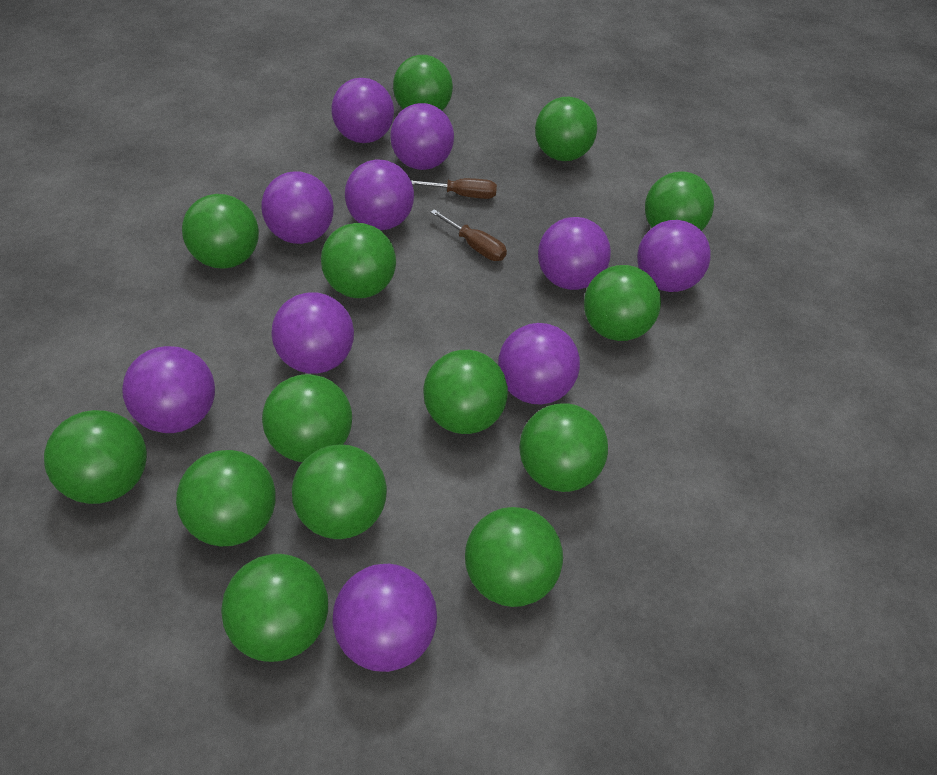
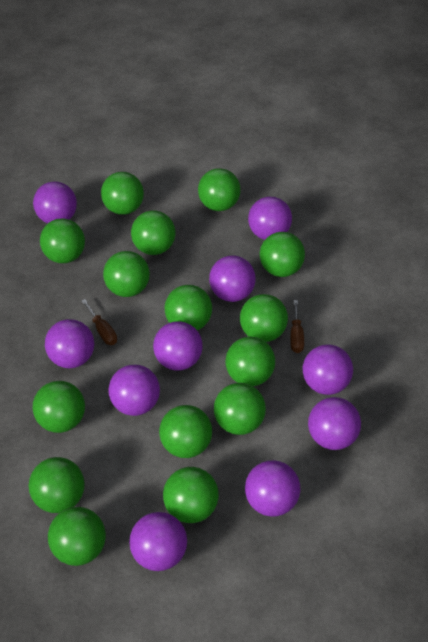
green ball: 14 -> 15

